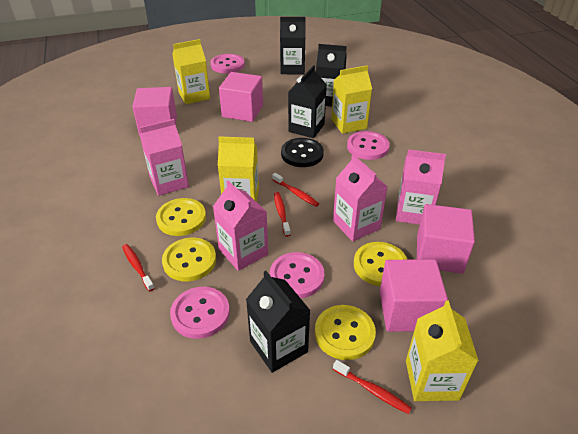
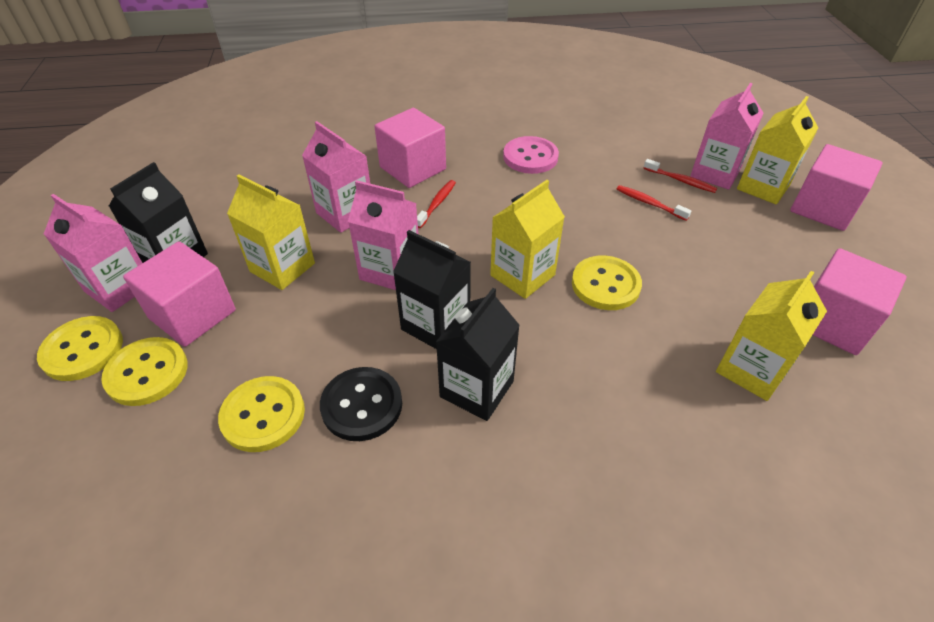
black carton: 4 -> 3
pink button: 4 -> 1
red toothbrush: 4 -> 3

